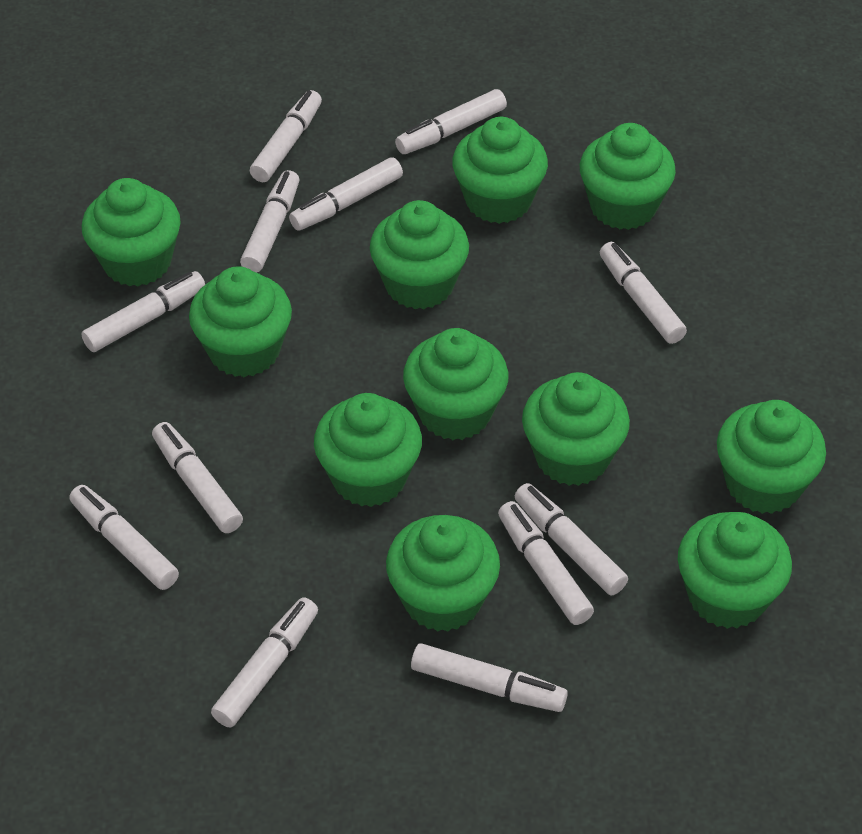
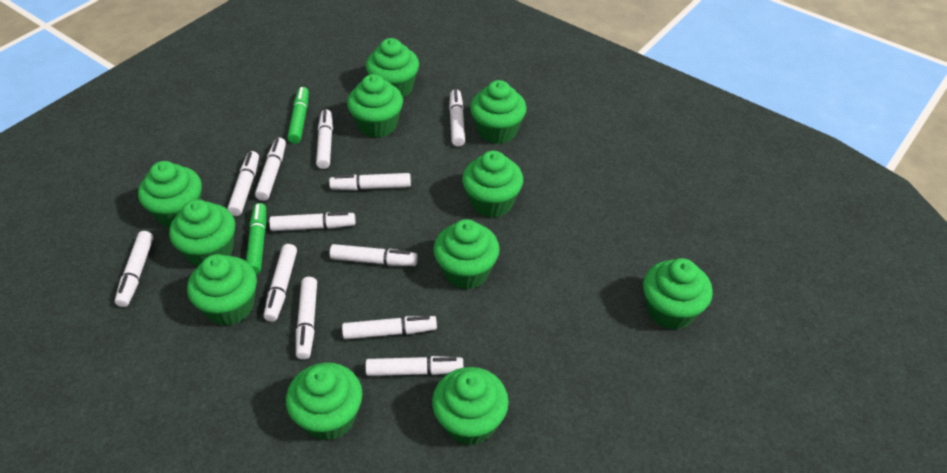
green marker: 0 -> 2

